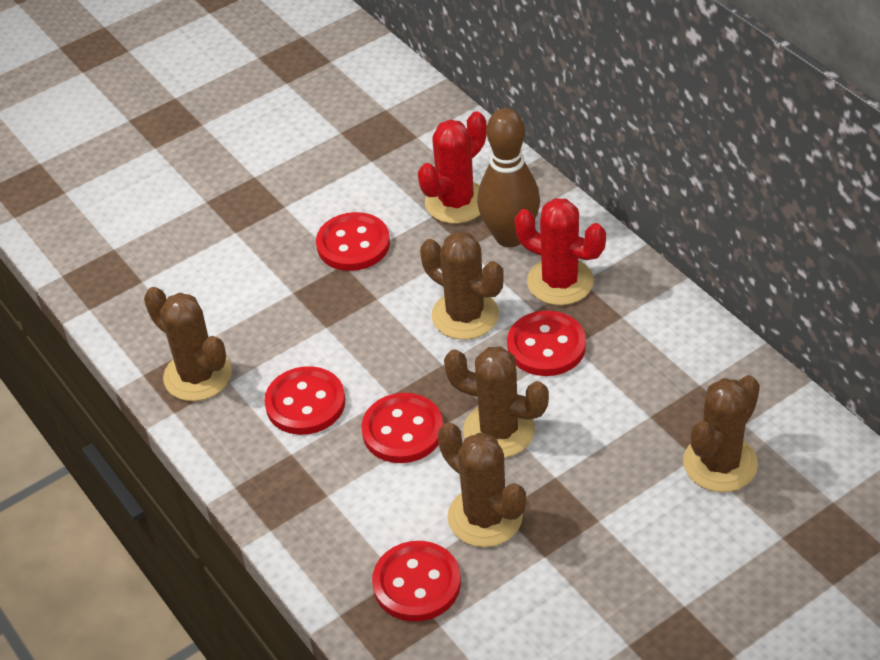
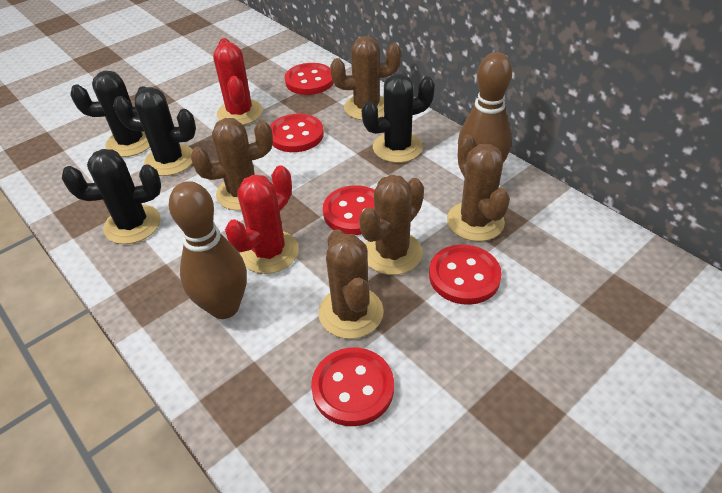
black cactus: 0 -> 4
brown bowling pin: 1 -> 2

